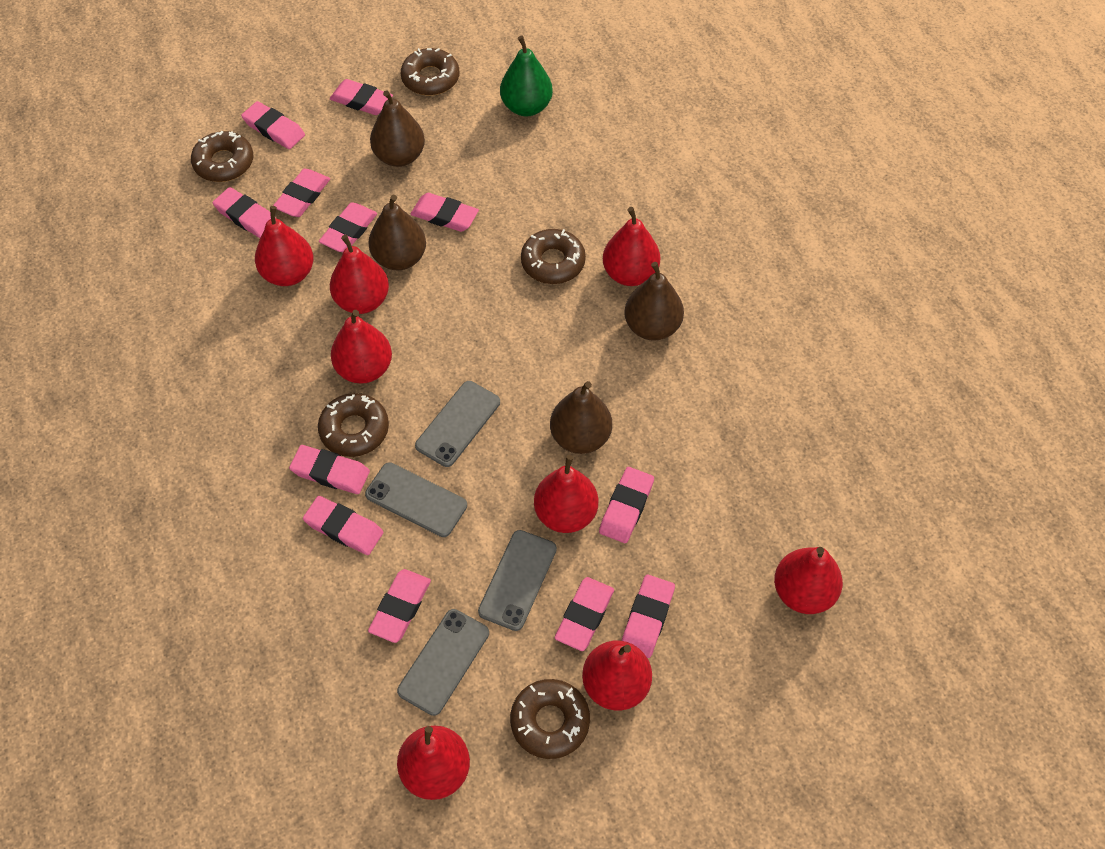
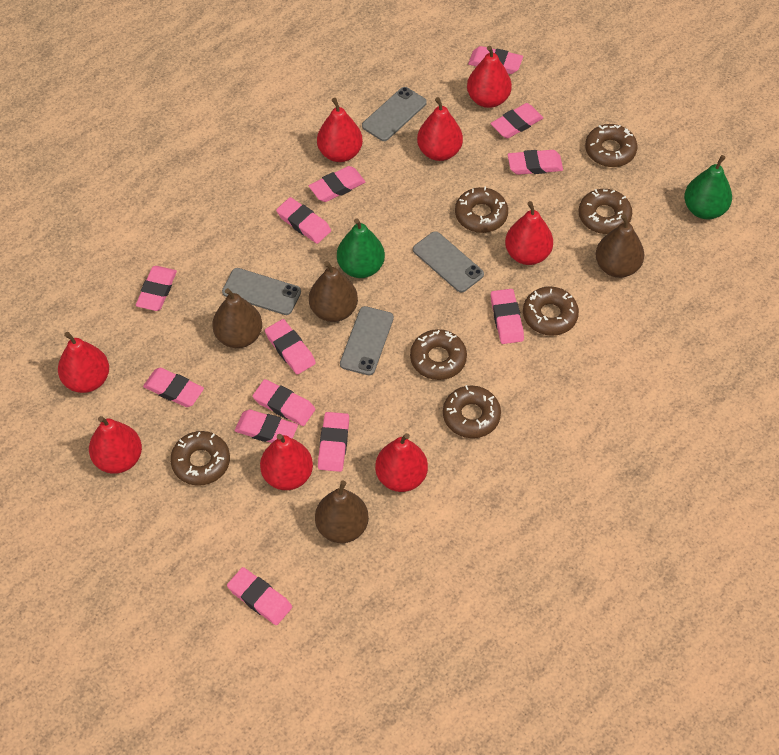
brown donut: 5 -> 7
green pear: 1 -> 2
pink eraser: 12 -> 13

